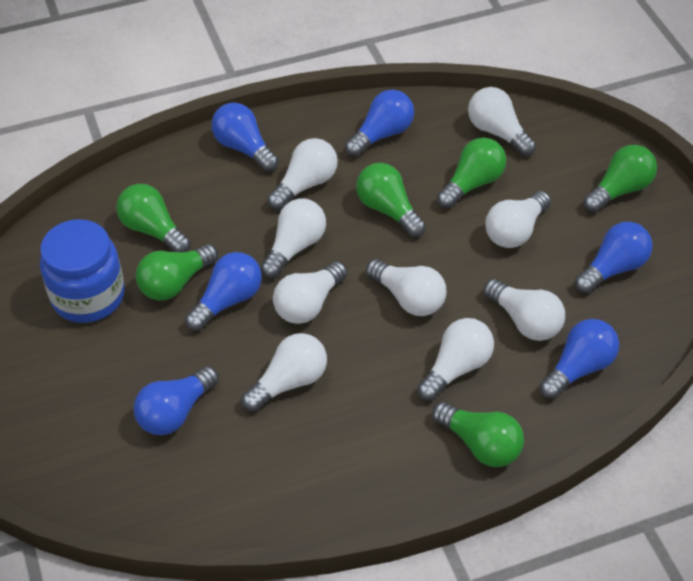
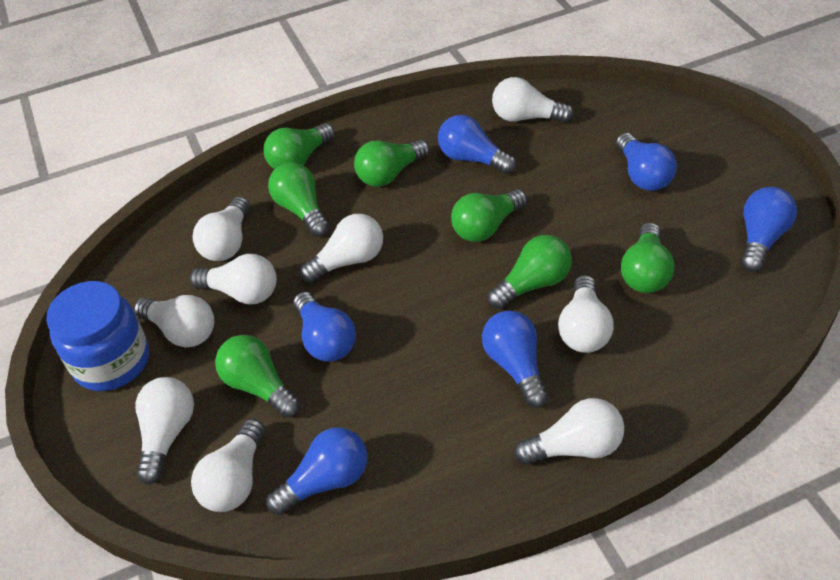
green light bulb: 6 -> 7

